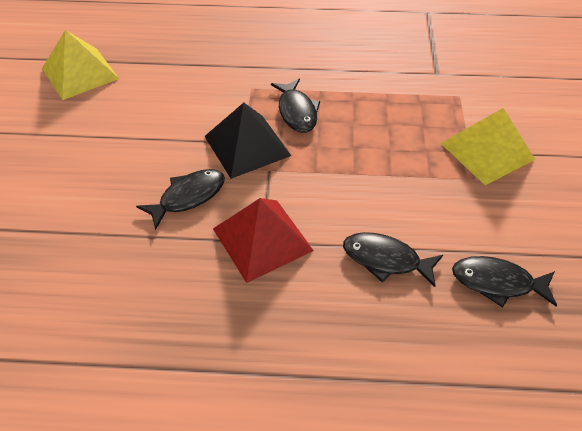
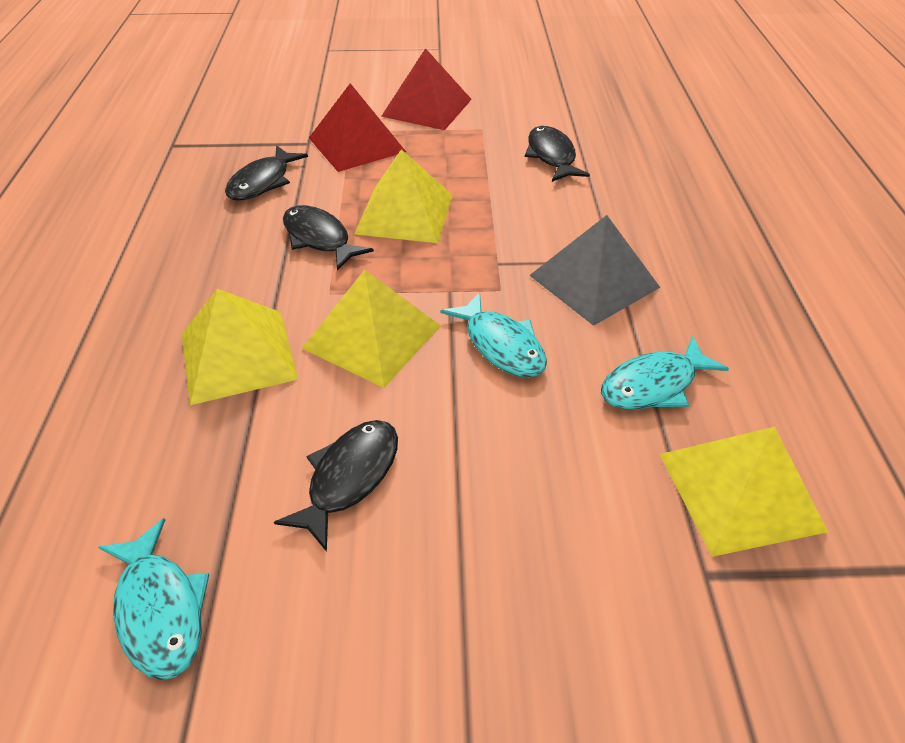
black pyramid: 1 -> 0
grey pyramid: 0 -> 1
red pyramid: 1 -> 2
turquoise fish: 0 -> 3
yellow pyramid: 2 -> 4

